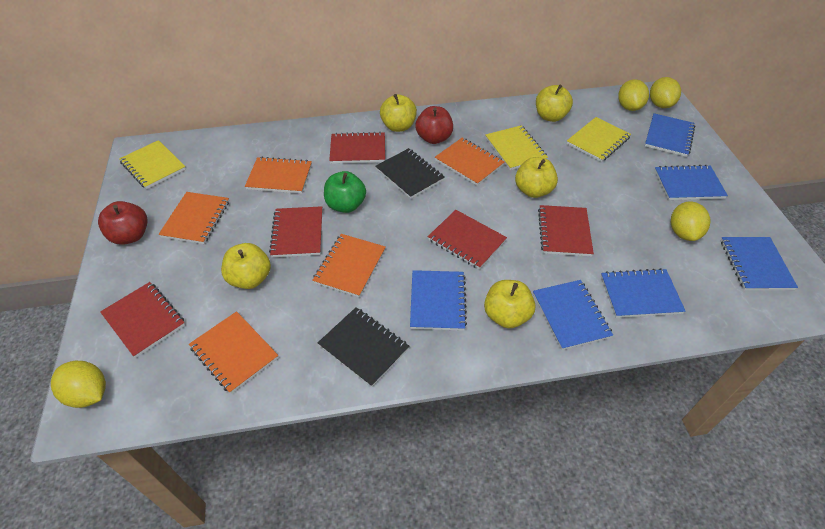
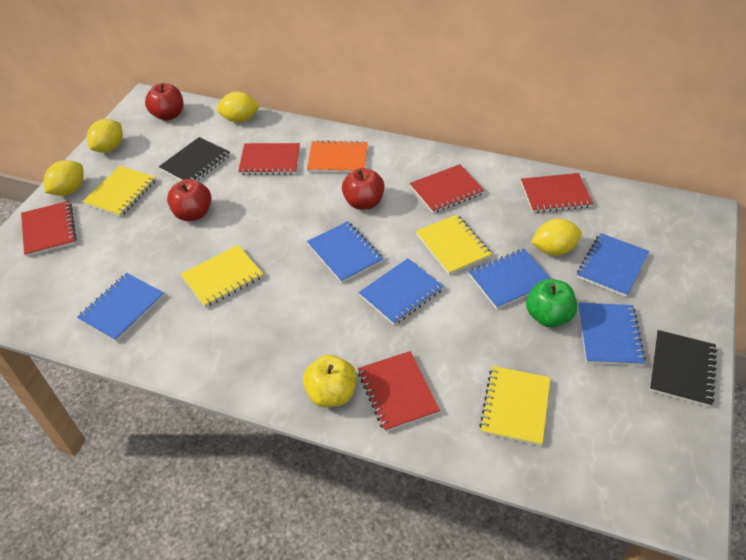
orange notebook: 5 -> 1
red apple: 2 -> 3
yellow apple: 5 -> 1
yellow notebook: 3 -> 4

